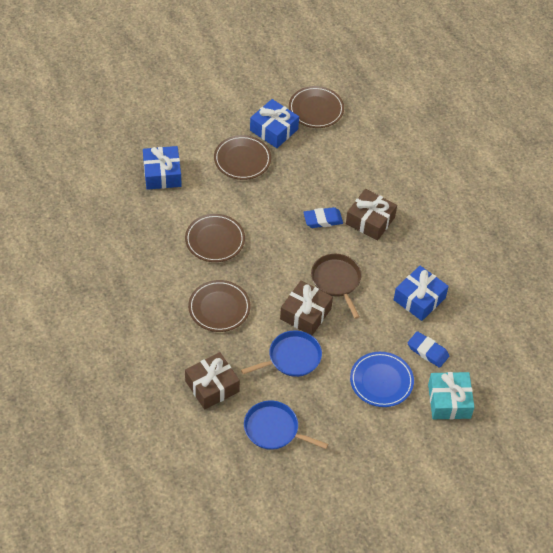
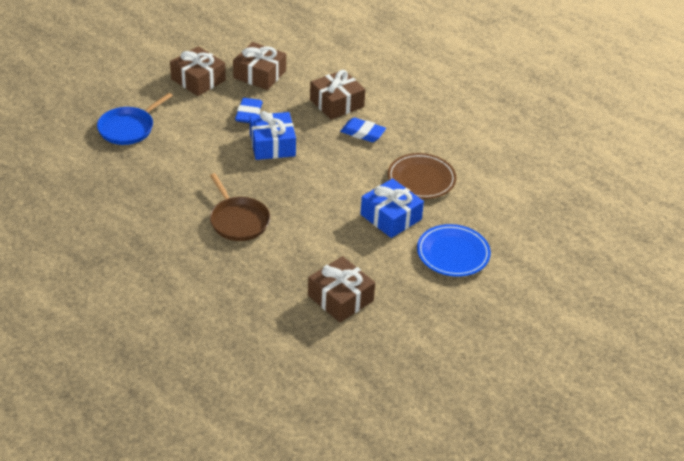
blue gift: 3 -> 2
blue pan: 2 -> 1
brown gift: 3 -> 4
brown plate: 4 -> 1
turquoise gift: 1 -> 0

